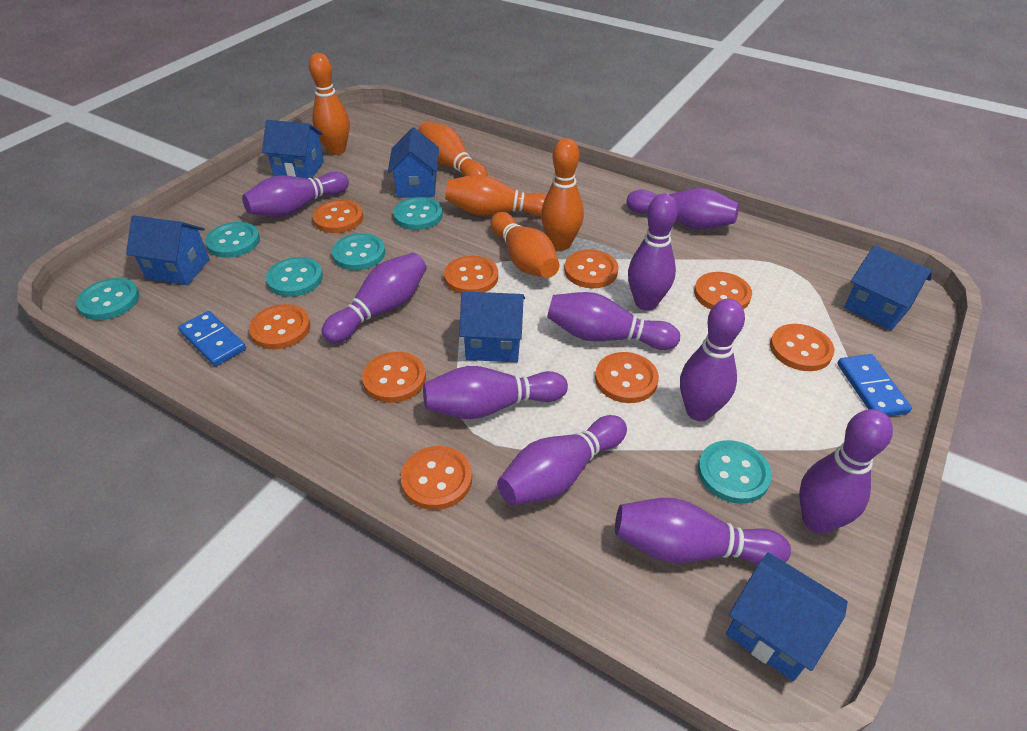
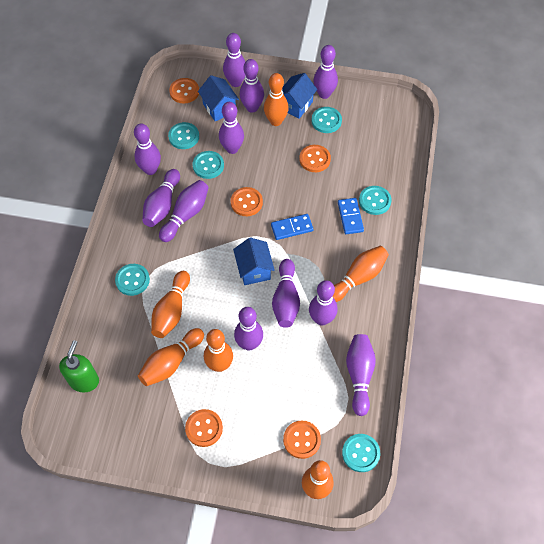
blue house: 6 -> 3
green soap dispenser: 0 -> 1
orange bowling pin: 5 -> 6
orange button: 9 -> 5
purple bowling pin: 10 -> 11

